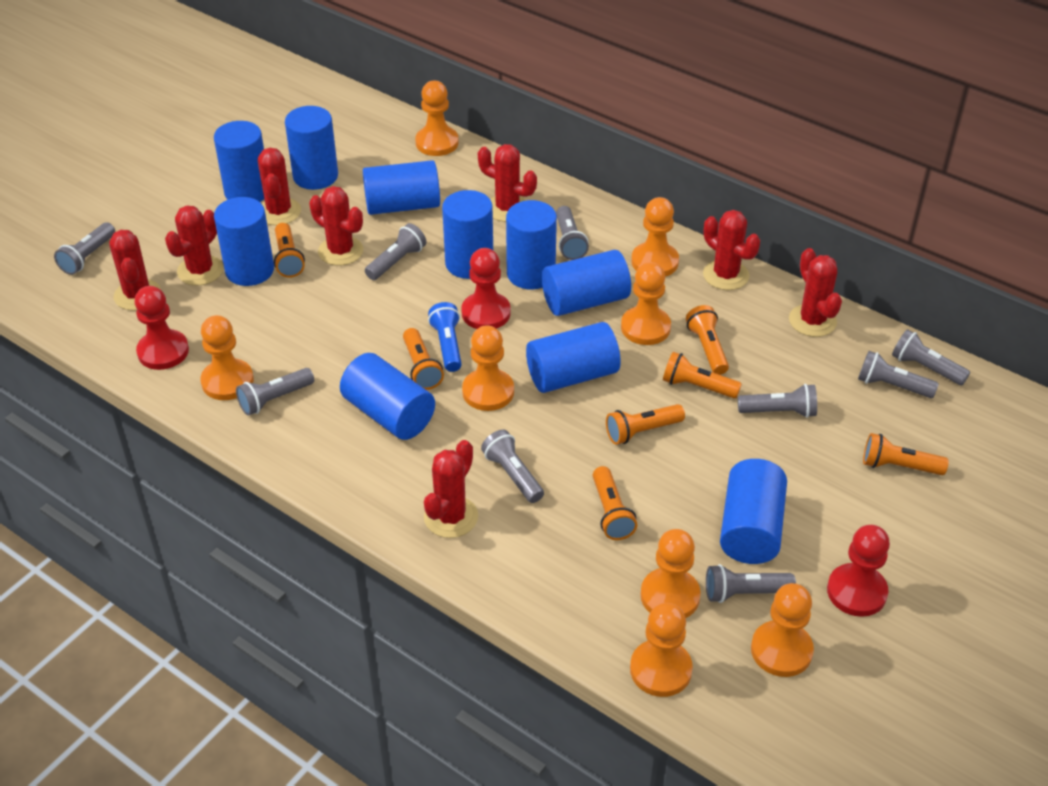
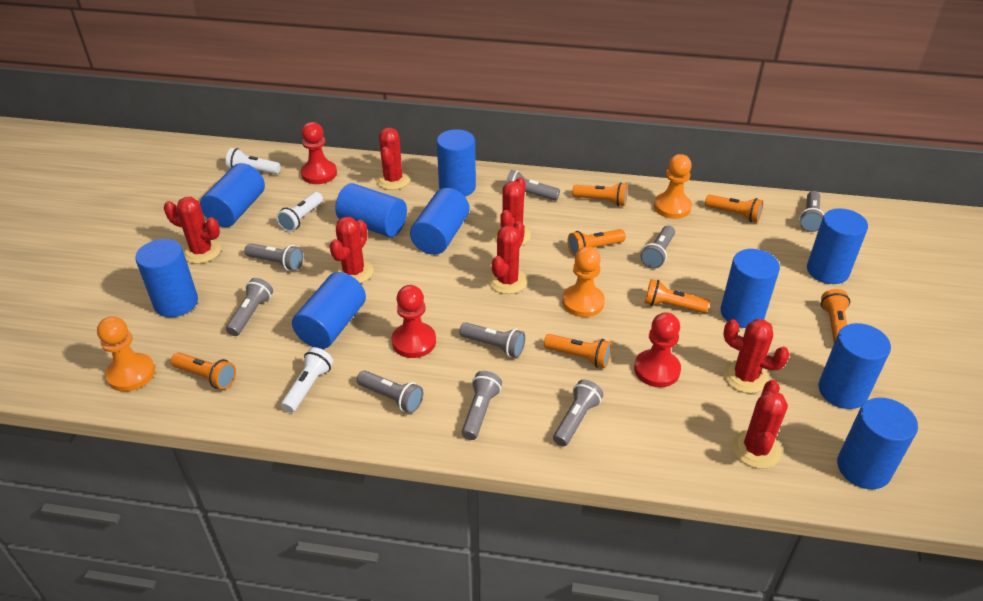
blue flashlight: 1 -> 0
orange pawn: 8 -> 3
red cactus: 8 -> 7
white flashlight: 0 -> 3

